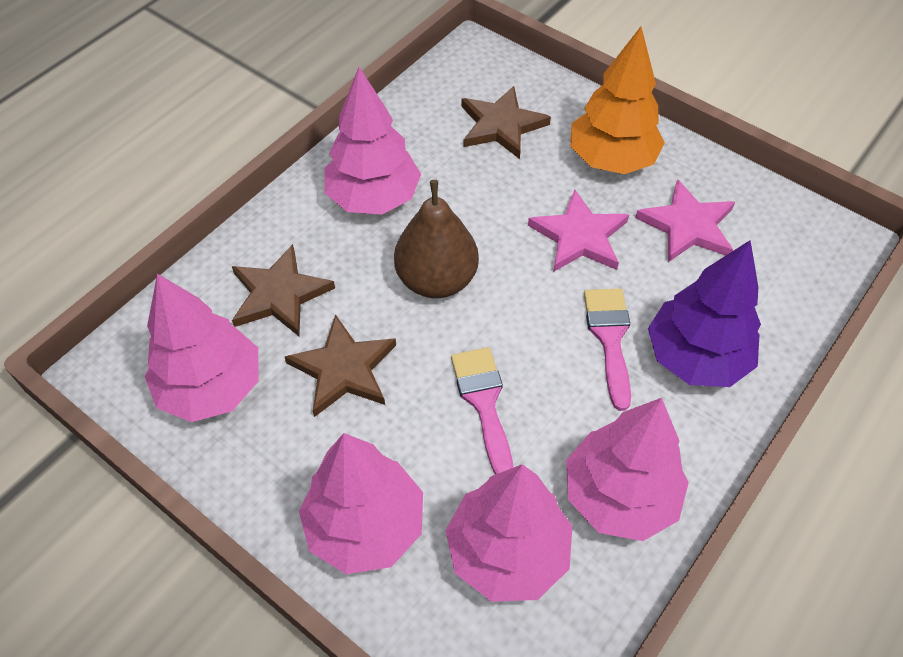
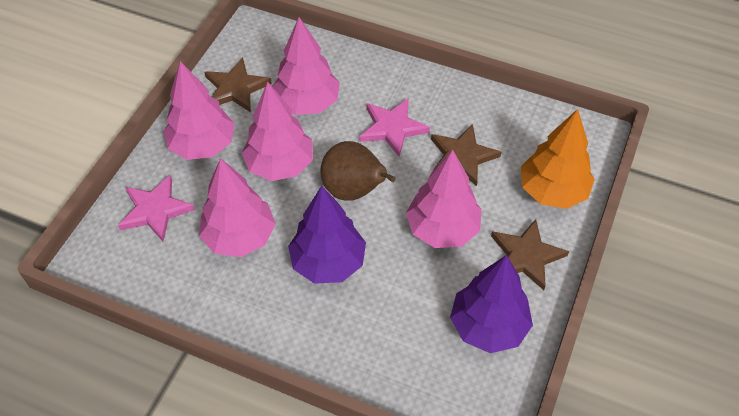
pink brush: 2 -> 0
purple tree: 1 -> 2

